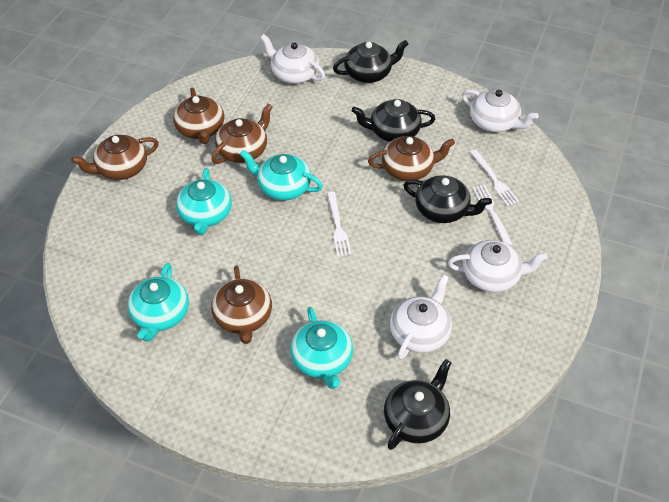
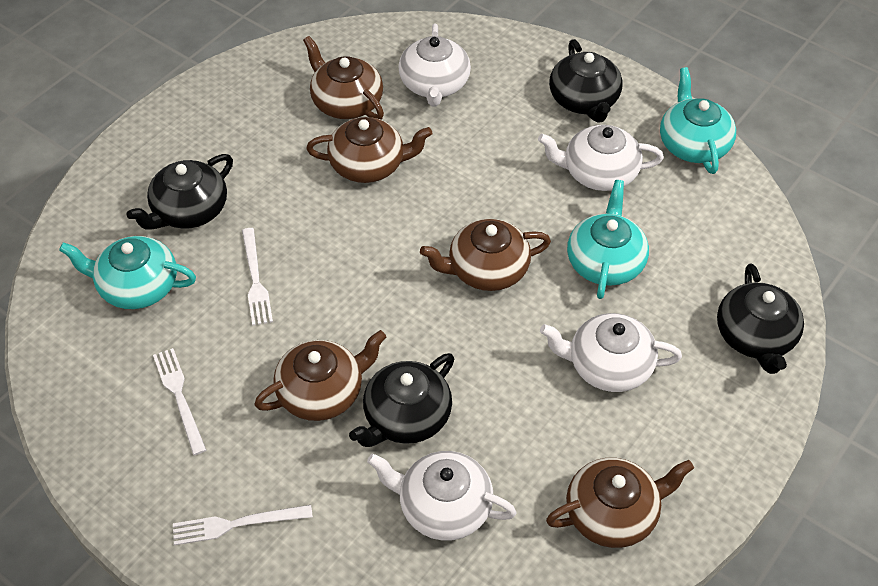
turquoise teapot: 4 -> 3

